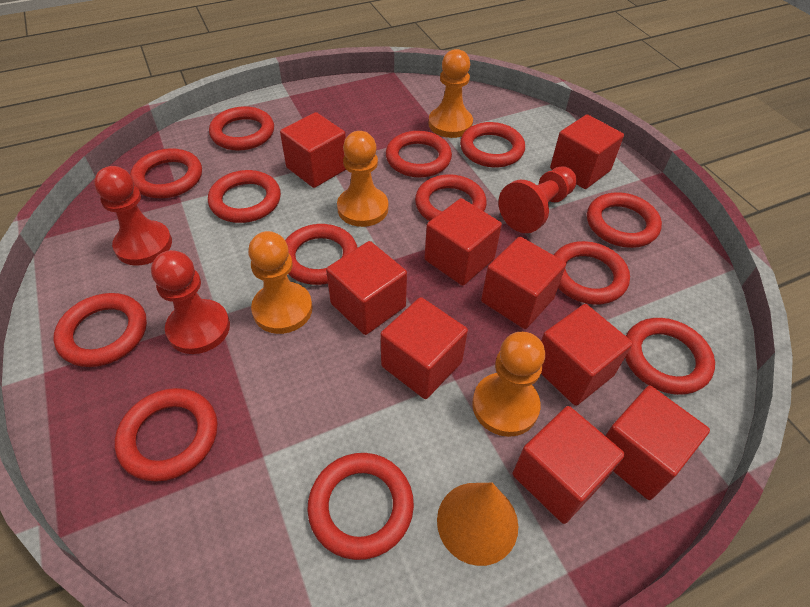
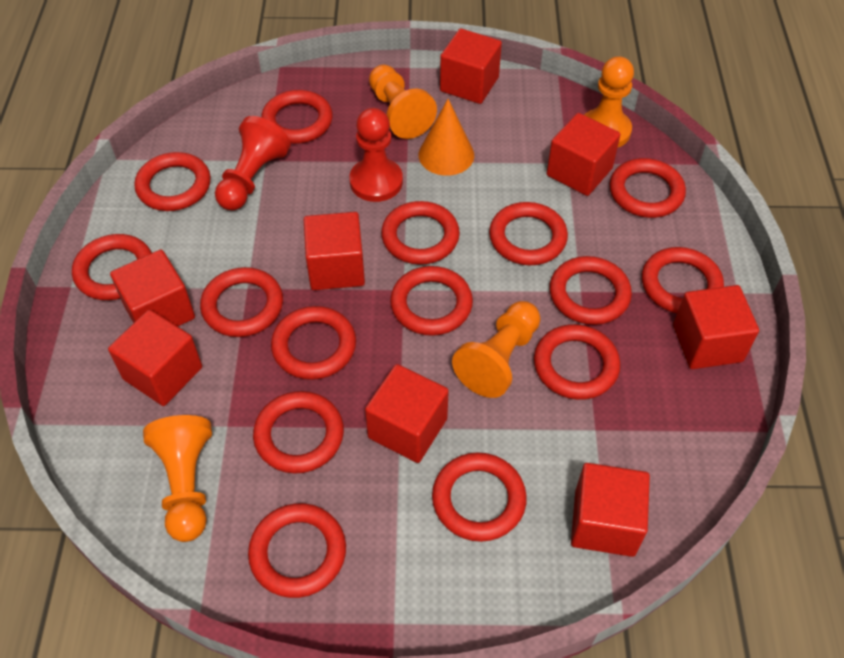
red cube: 9 -> 8
red pawn: 3 -> 2
red ring: 13 -> 15

